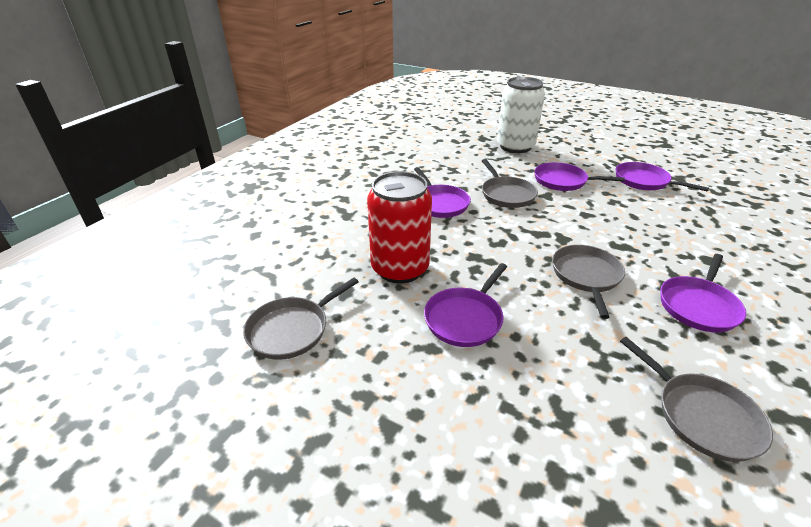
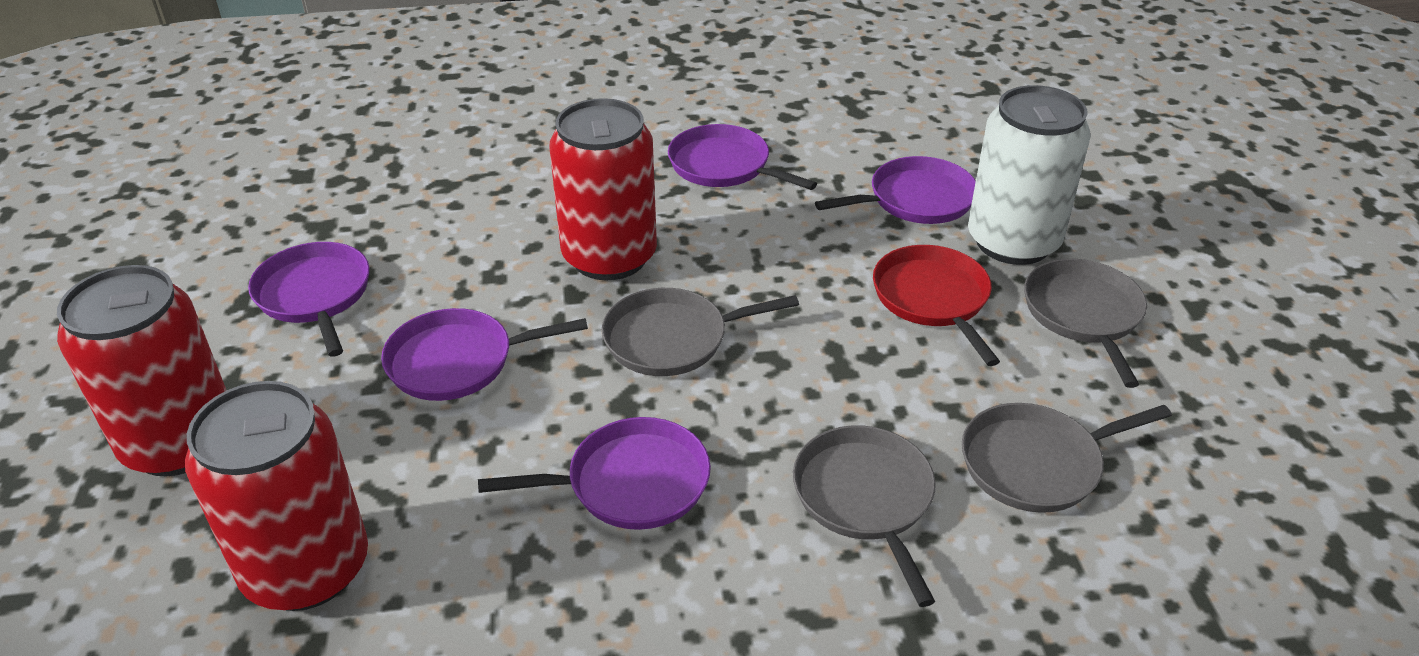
red can: 1 -> 3
red pan: 0 -> 1

